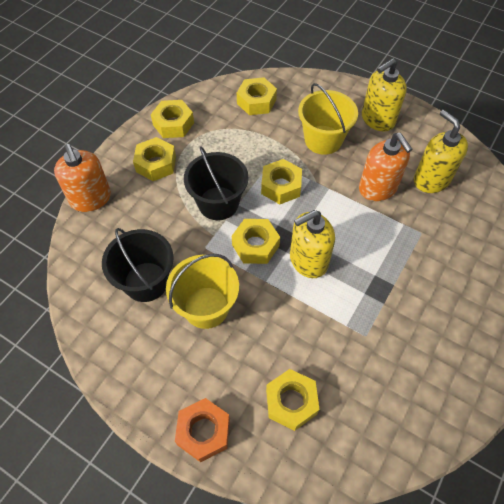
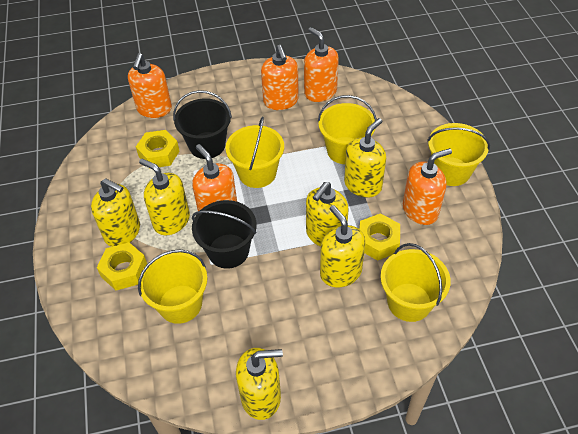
orange nut: 1 -> 0
orange soap dispenser: 2 -> 5
yellow bucket: 2 -> 5
yellow nut: 6 -> 3
yellow soap dispenser: 3 -> 6

